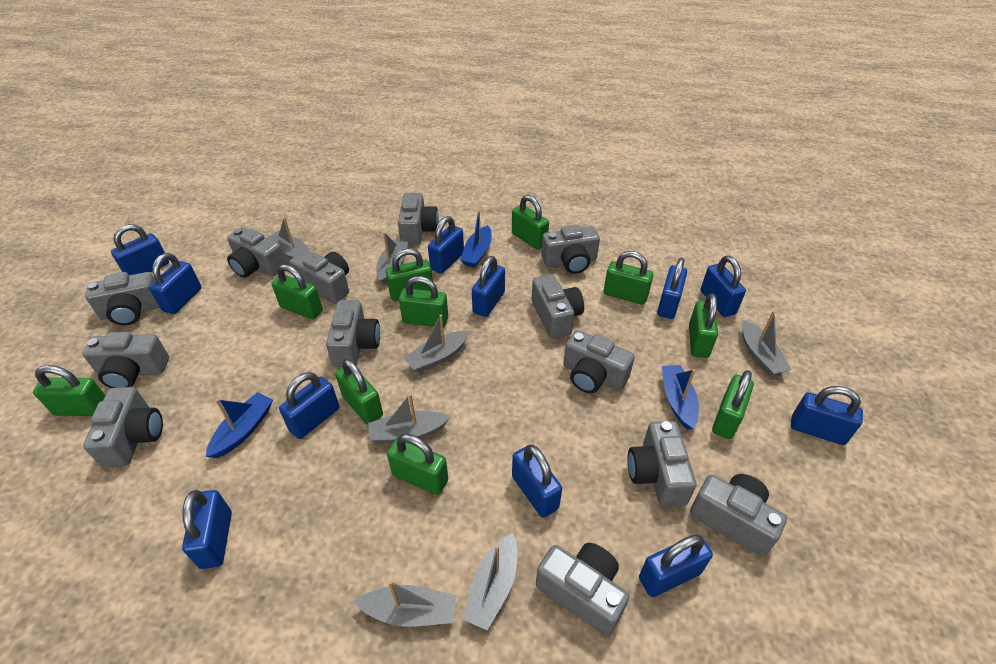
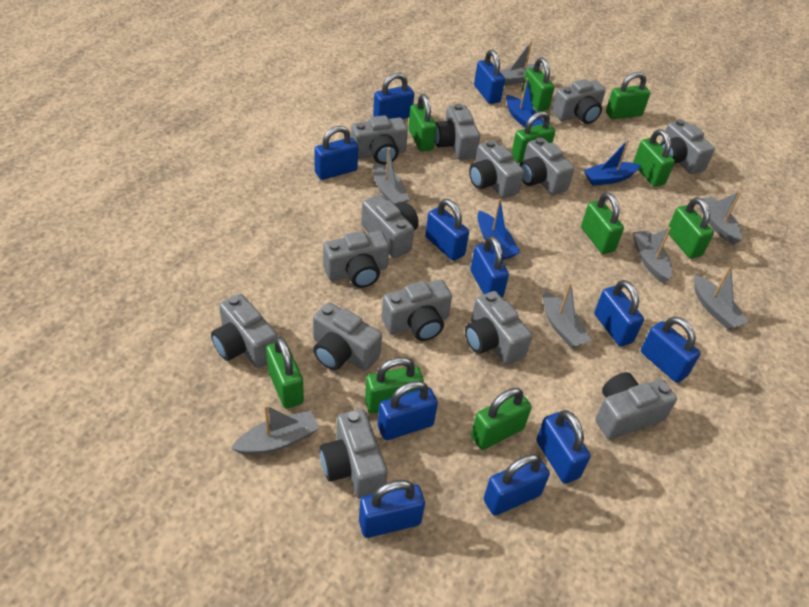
grey camera: 13 -> 14

